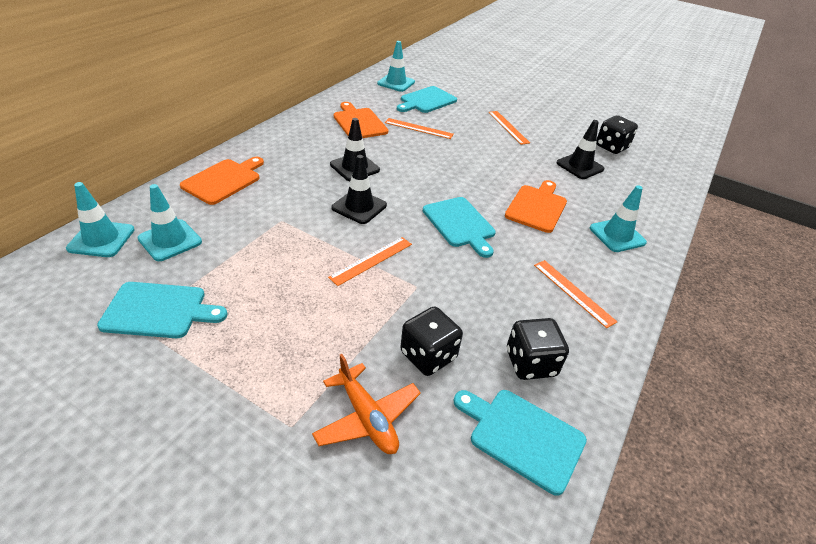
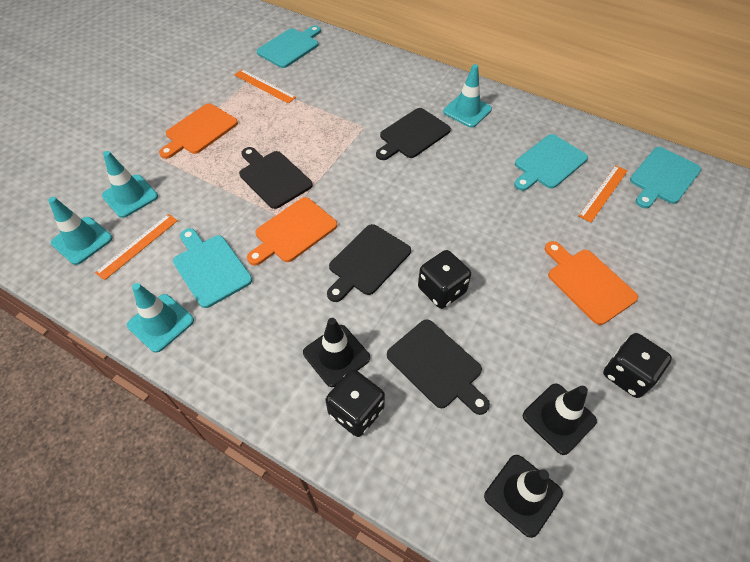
black cutting board: 0 -> 4
orange plane: 1 -> 0
orange ruler: 4 -> 3

